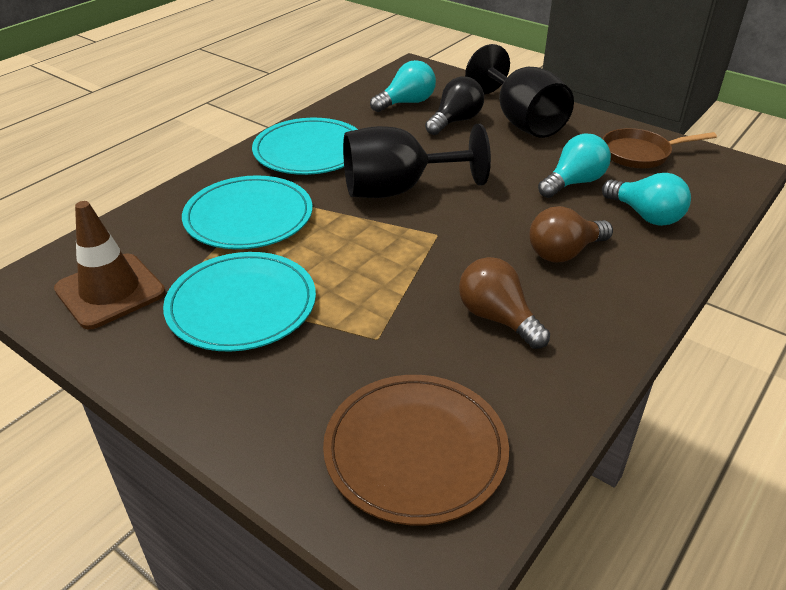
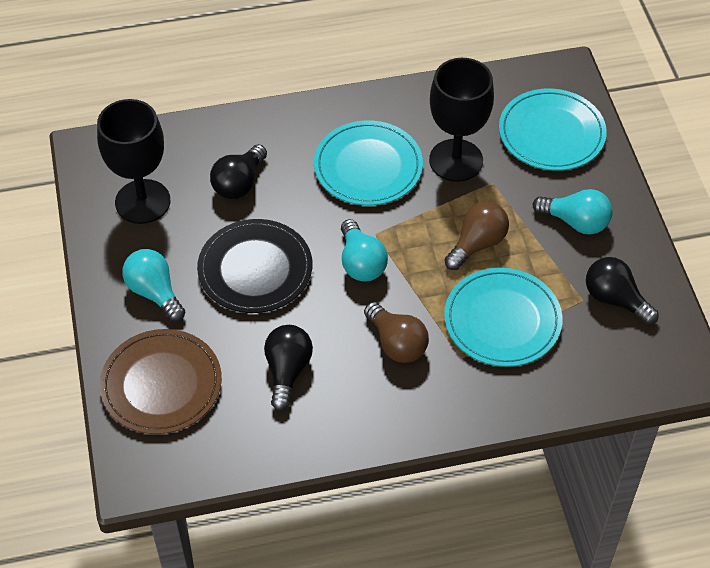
black light bulb: 1 -> 3
black plate: 0 -> 1
brown pan: 1 -> 0
brown traffic cone: 1 -> 0

